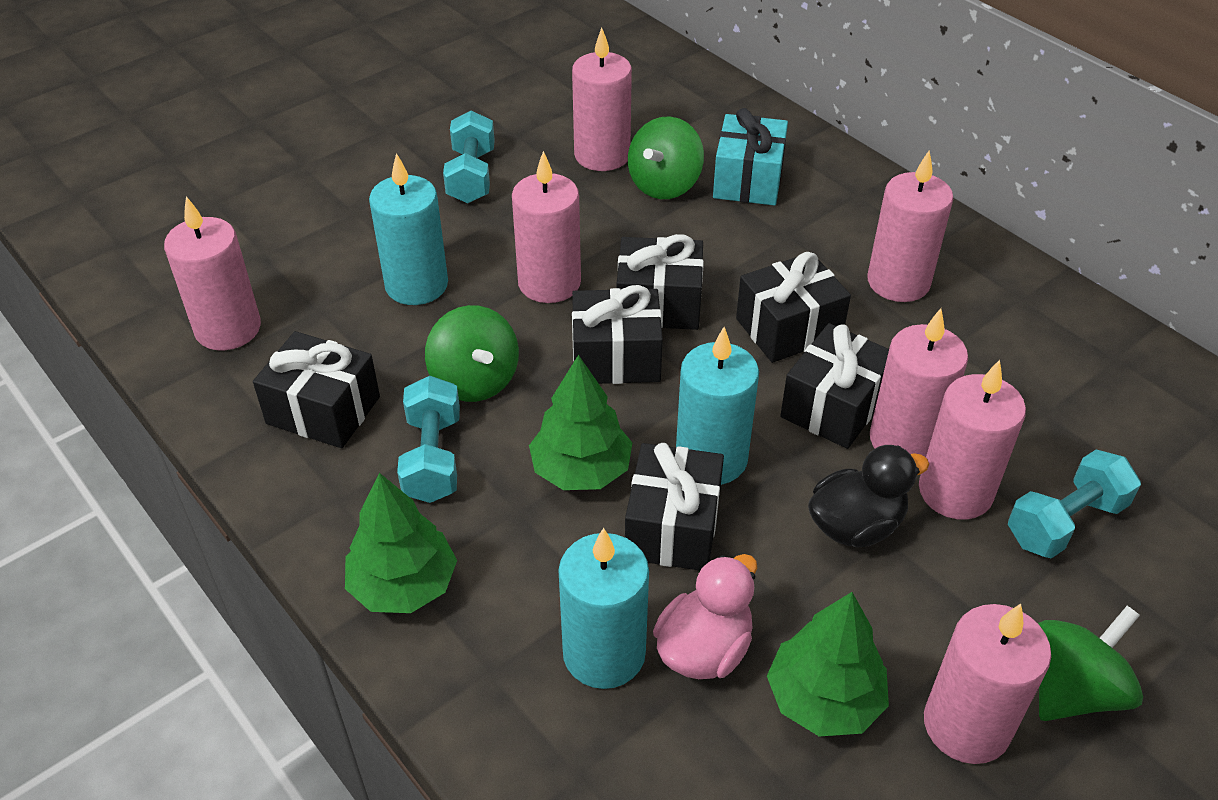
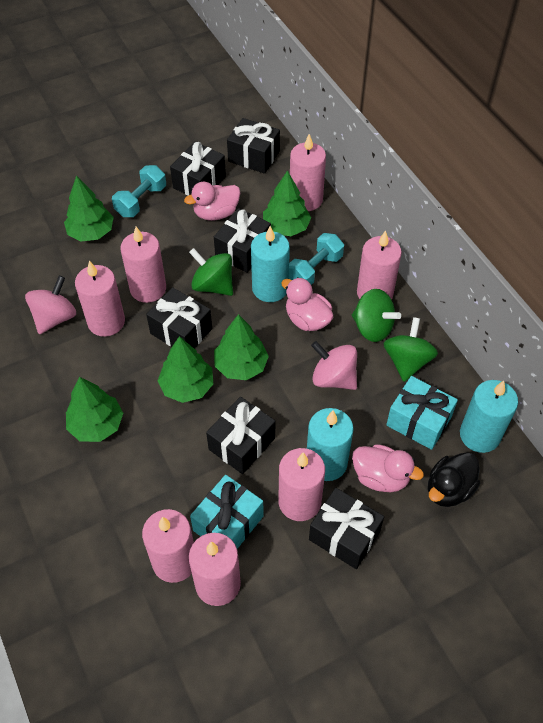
green tree: 3 -> 5
pink duck: 1 -> 3
pink spinning top: 0 -> 2
turquoise dumbbell: 3 -> 2
turquoise gift: 1 -> 2

